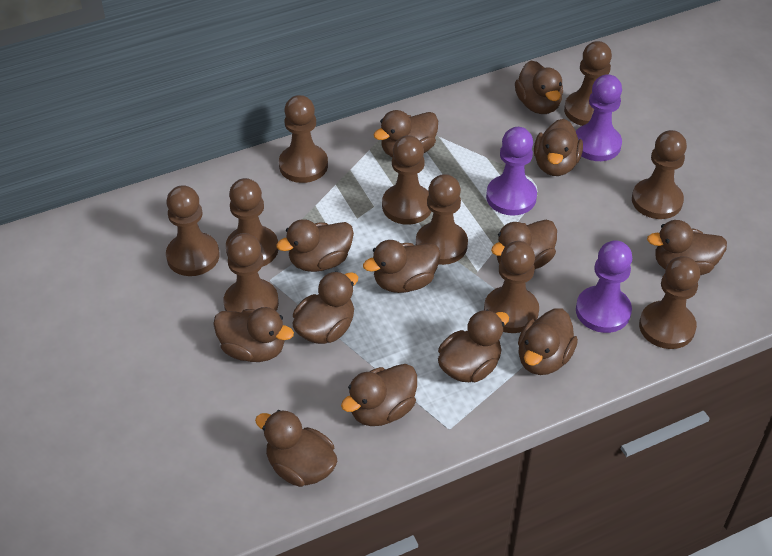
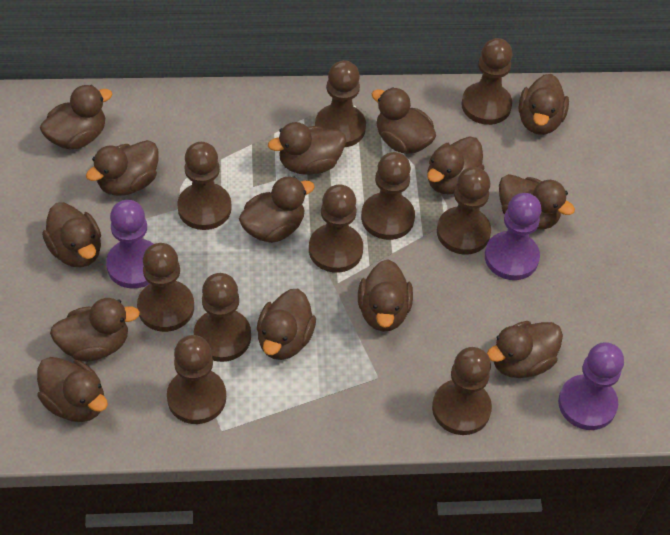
brown duck: 13 -> 14

